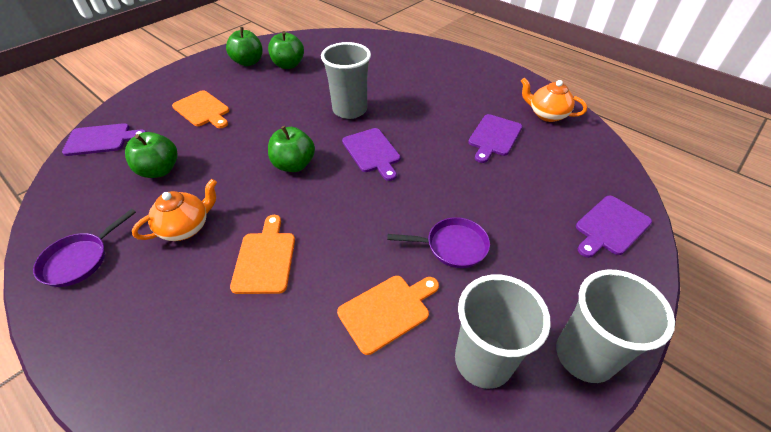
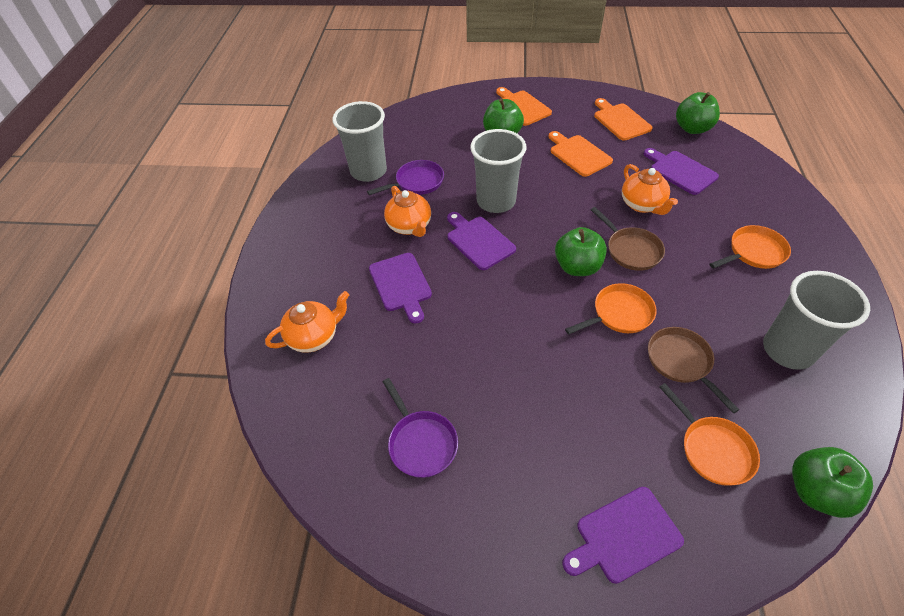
brown pan: 0 -> 2
orange pan: 0 -> 3
orange teapot: 2 -> 3

